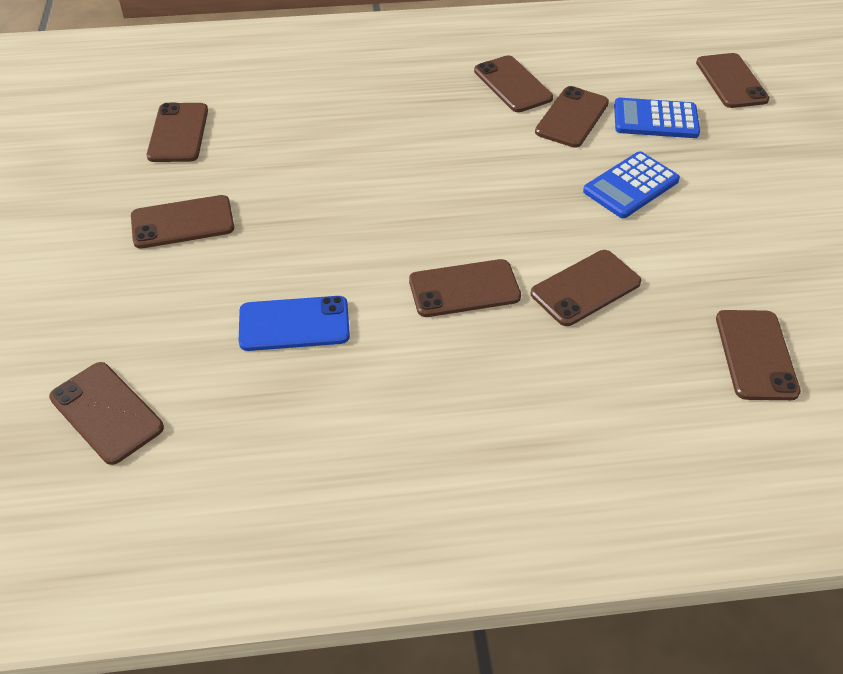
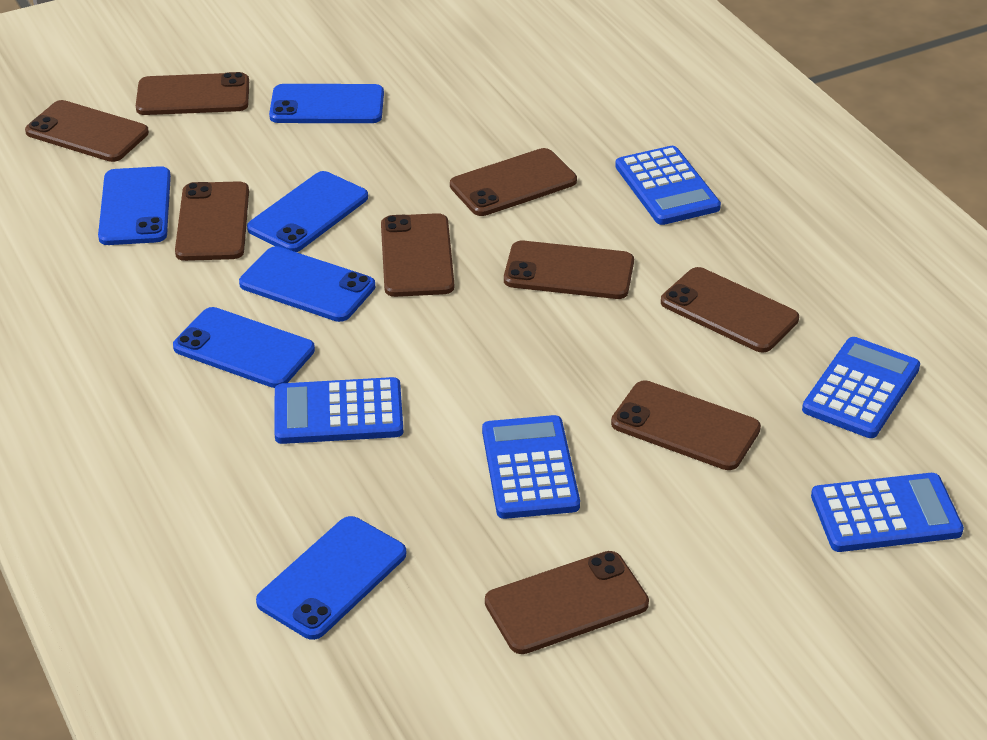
blue calculator: 2 -> 5
blue phone: 1 -> 6

